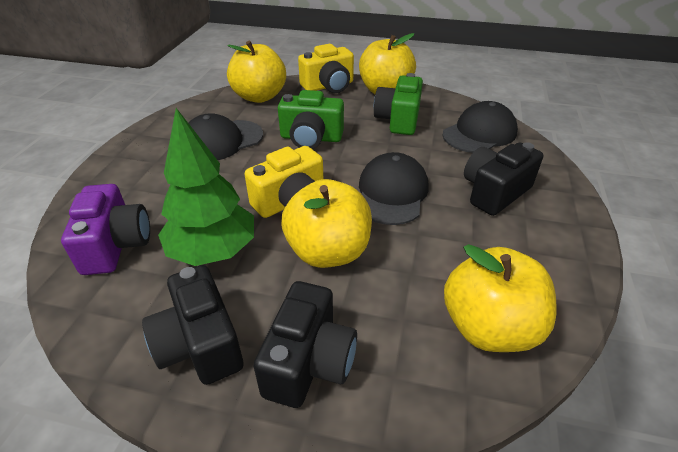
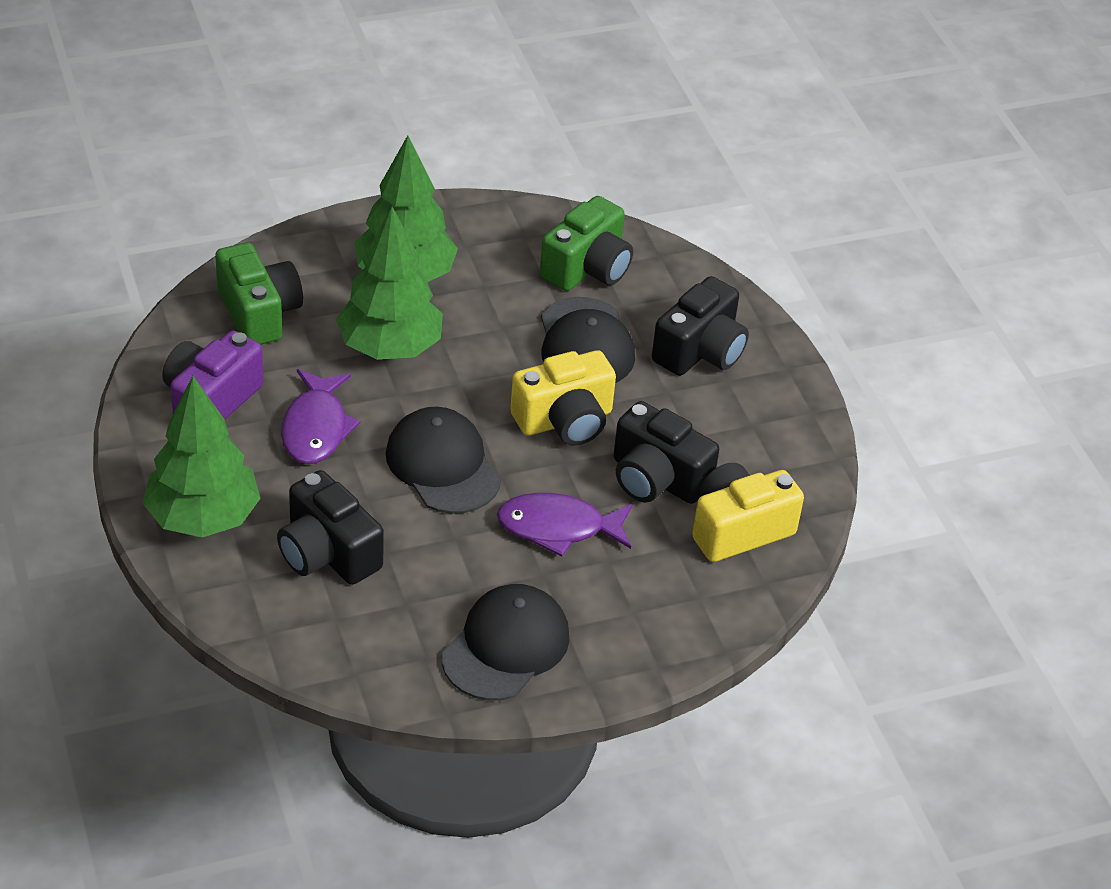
green tree: 1 -> 3
purple fish: 0 -> 2
yellow apple: 4 -> 0

